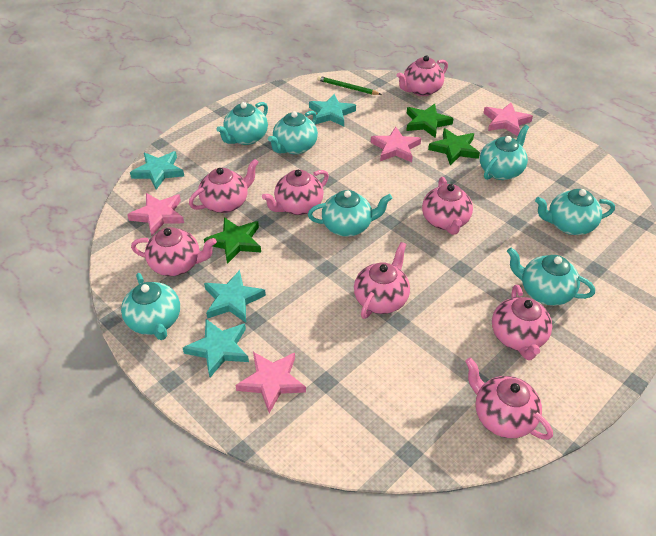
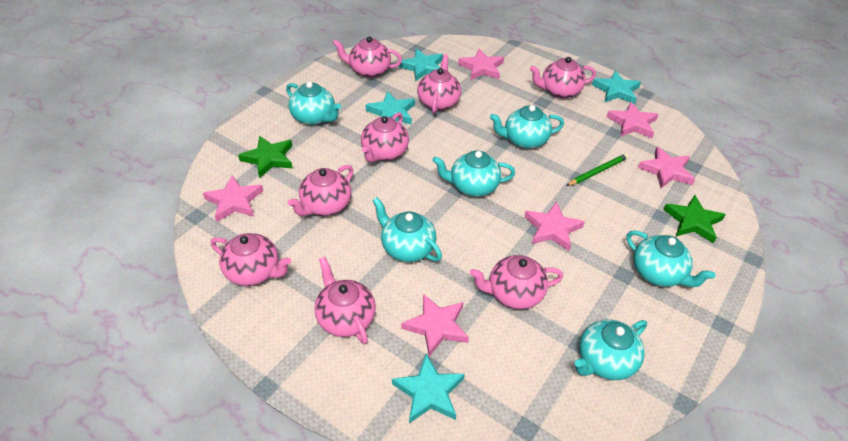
green star: 3 -> 2
pink star: 4 -> 6
turquoise teapot: 7 -> 6

